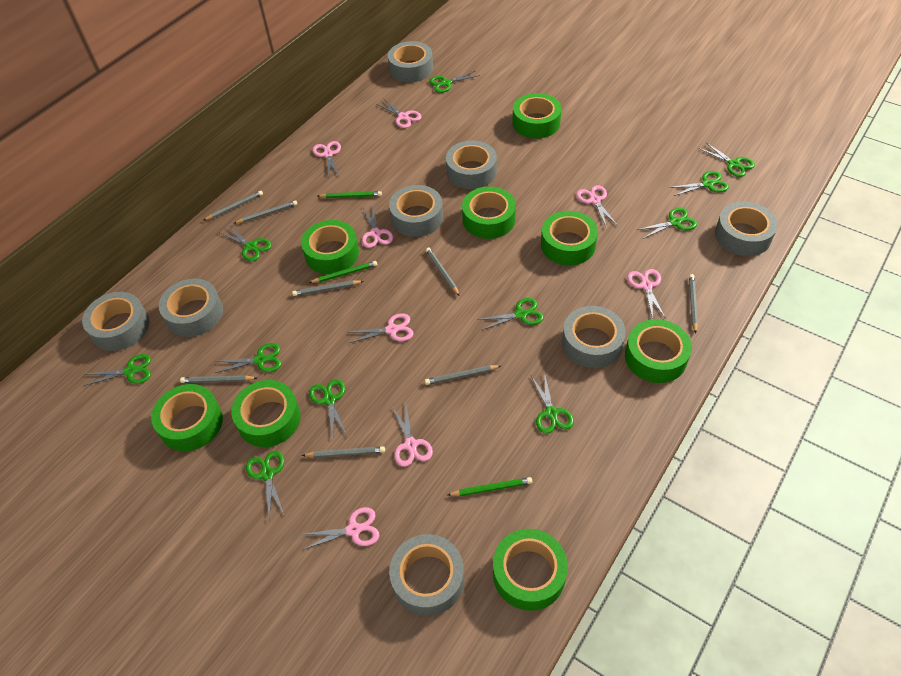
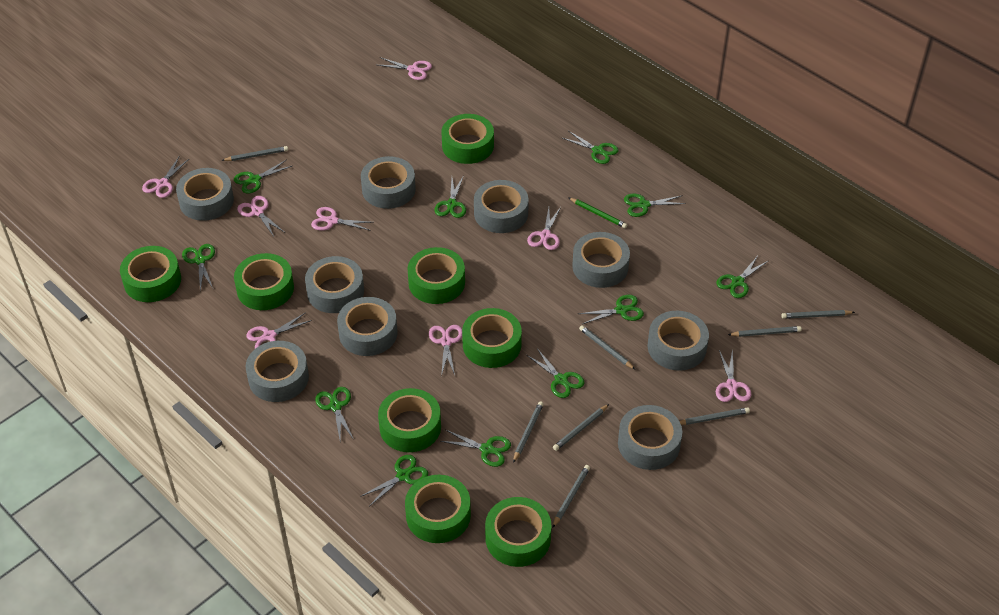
green pencil: 3 -> 1
grey tape: 8 -> 9

